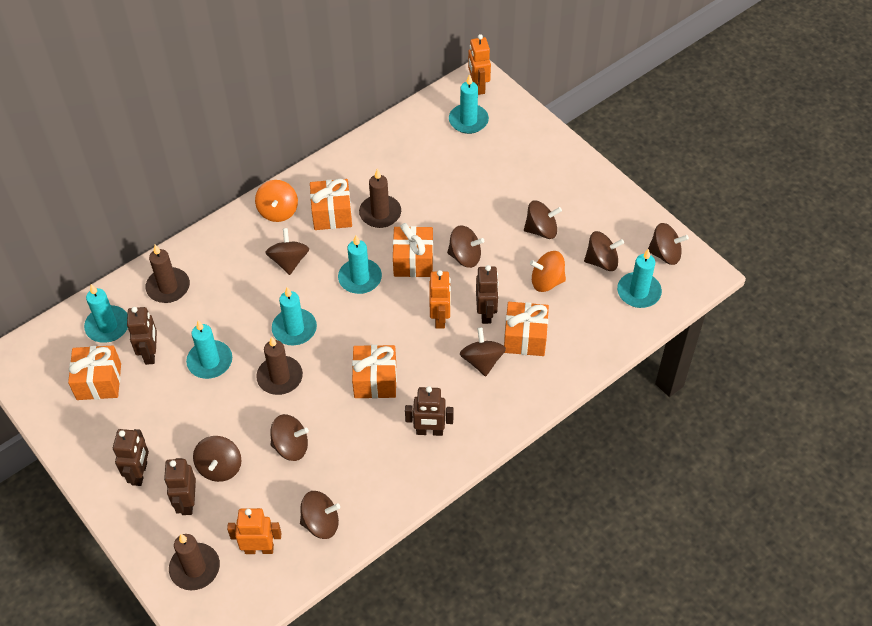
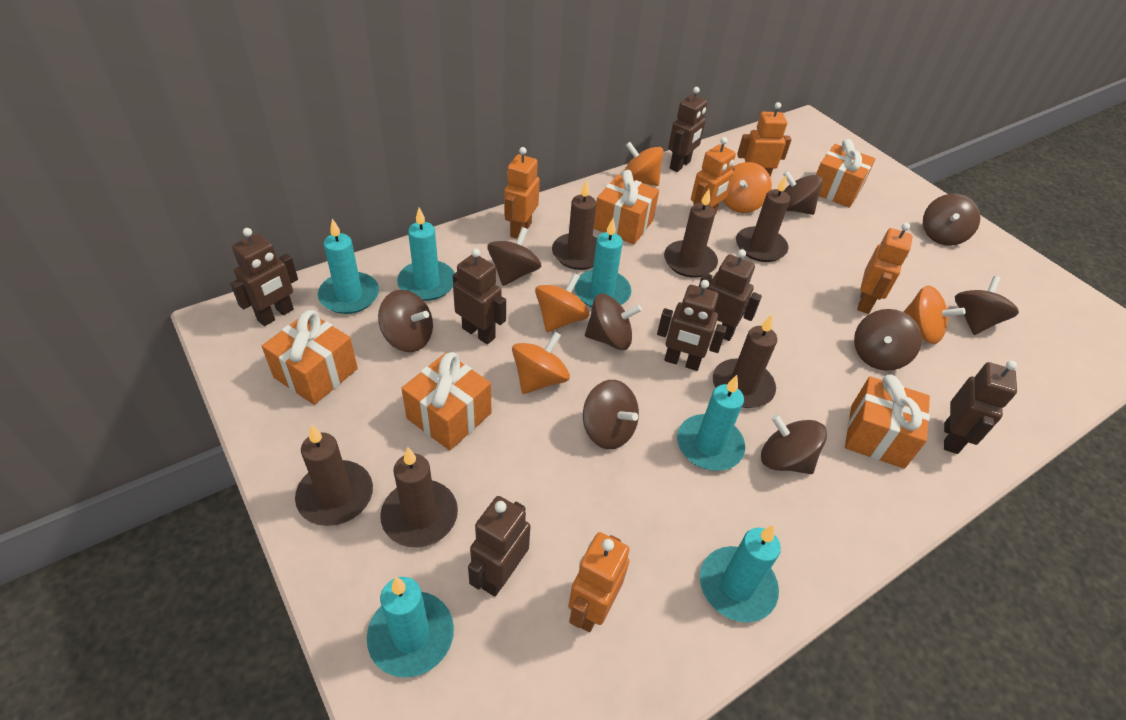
brown candle: 4 -> 6
brown robot: 5 -> 7
orange robot: 3 -> 5
orange spinning top: 2 -> 5

